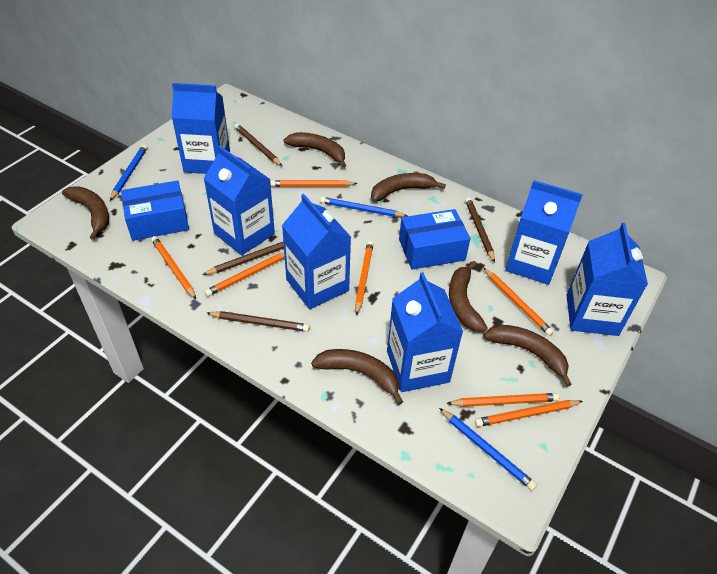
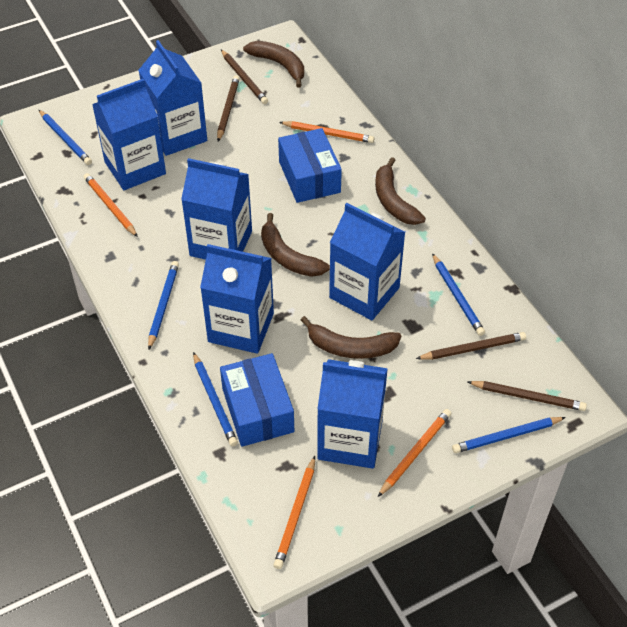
blue pencil: 3 -> 5
brown banana: 6 -> 4
orange pencil: 7 -> 4

